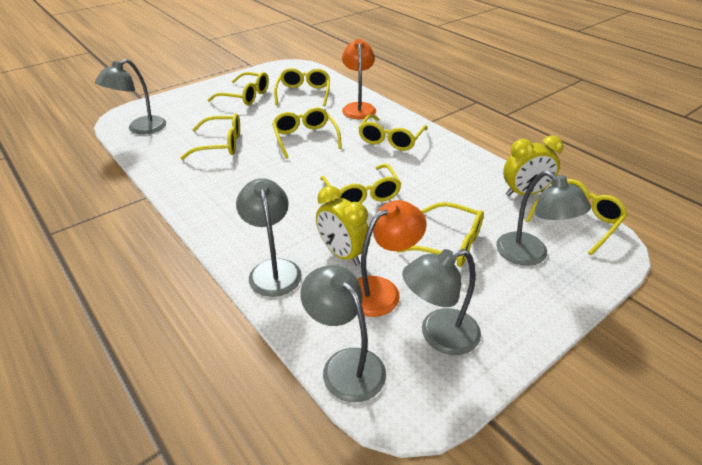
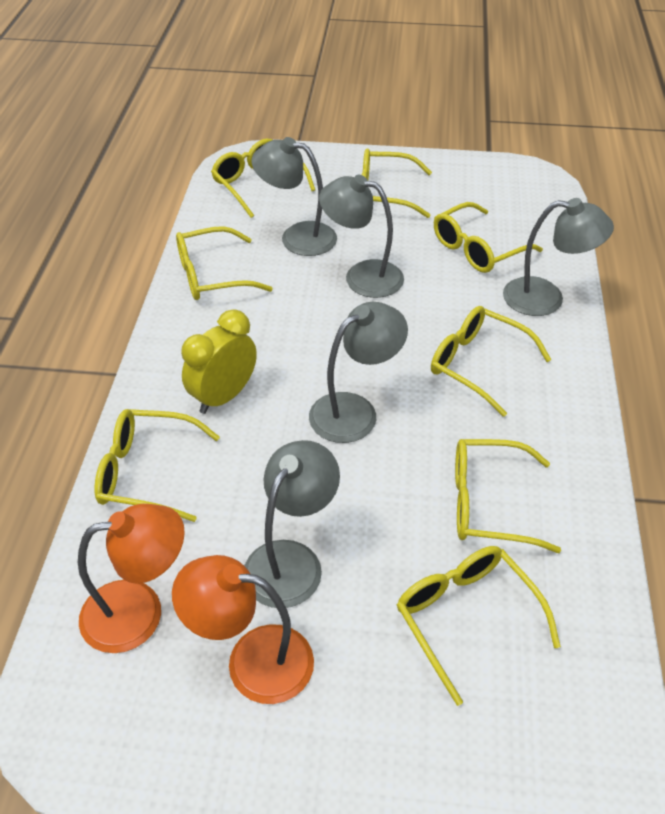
yellow clock: 2 -> 1

